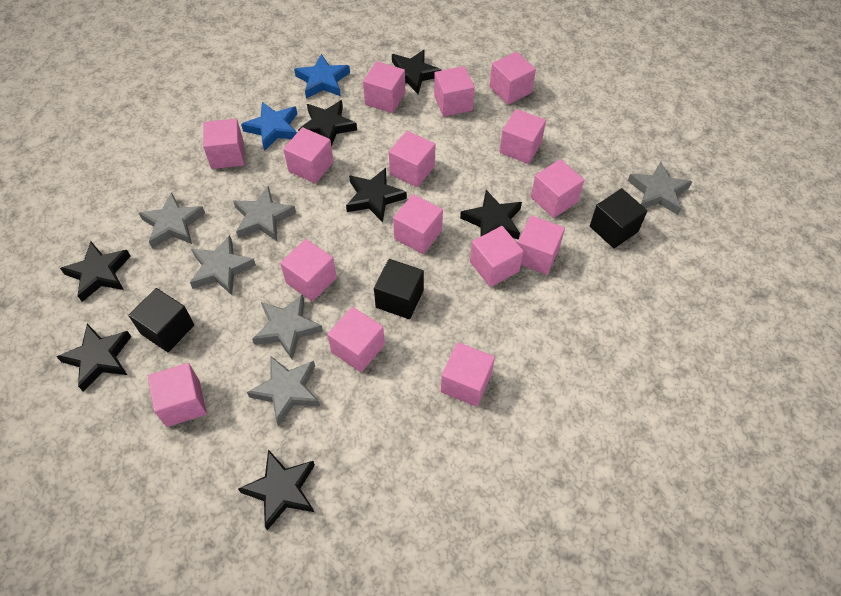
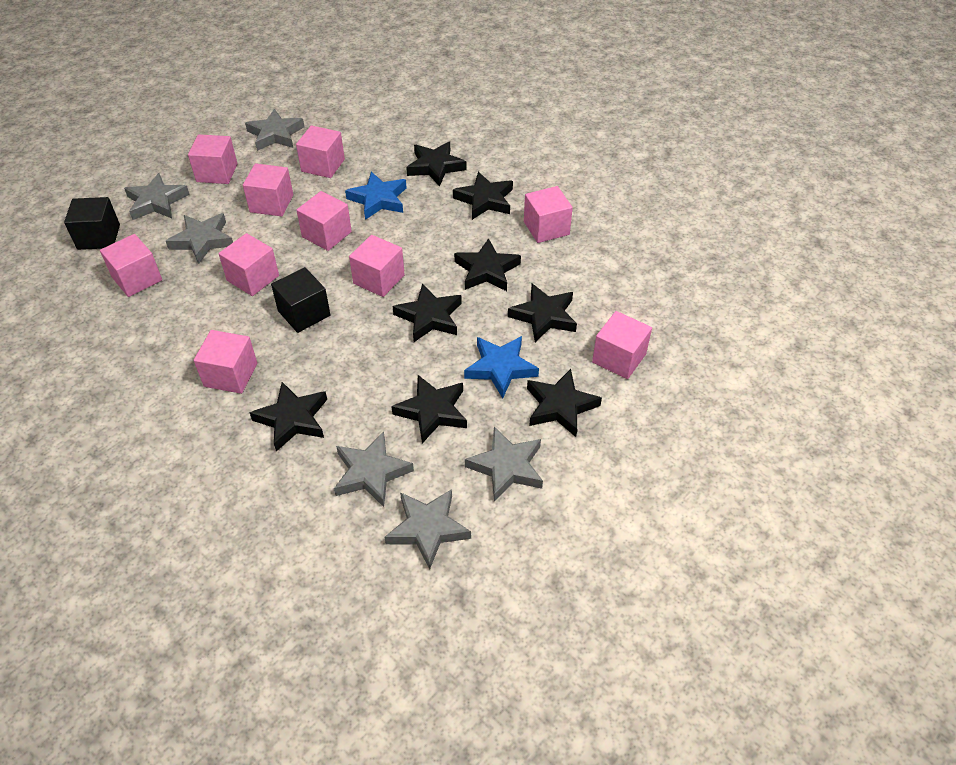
black cube: 3 -> 2
black star: 7 -> 8
pink cube: 15 -> 10

